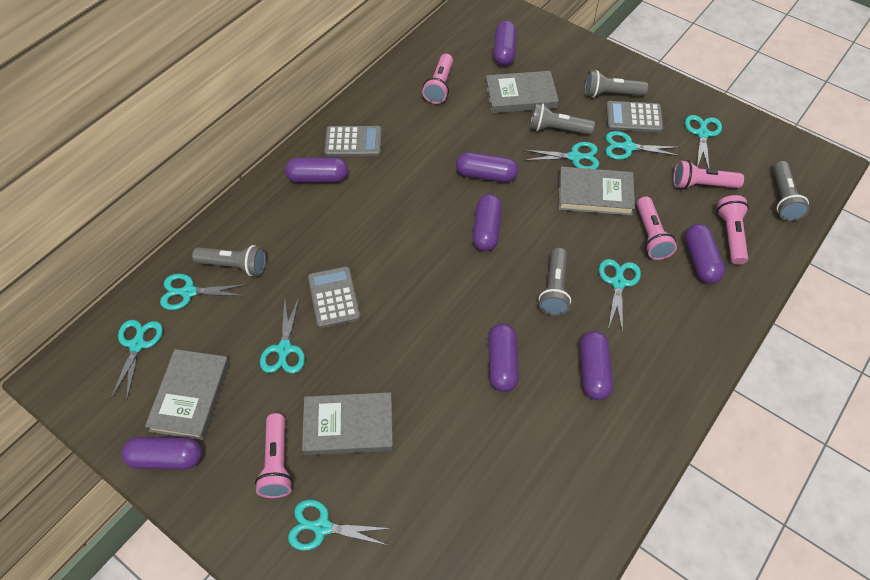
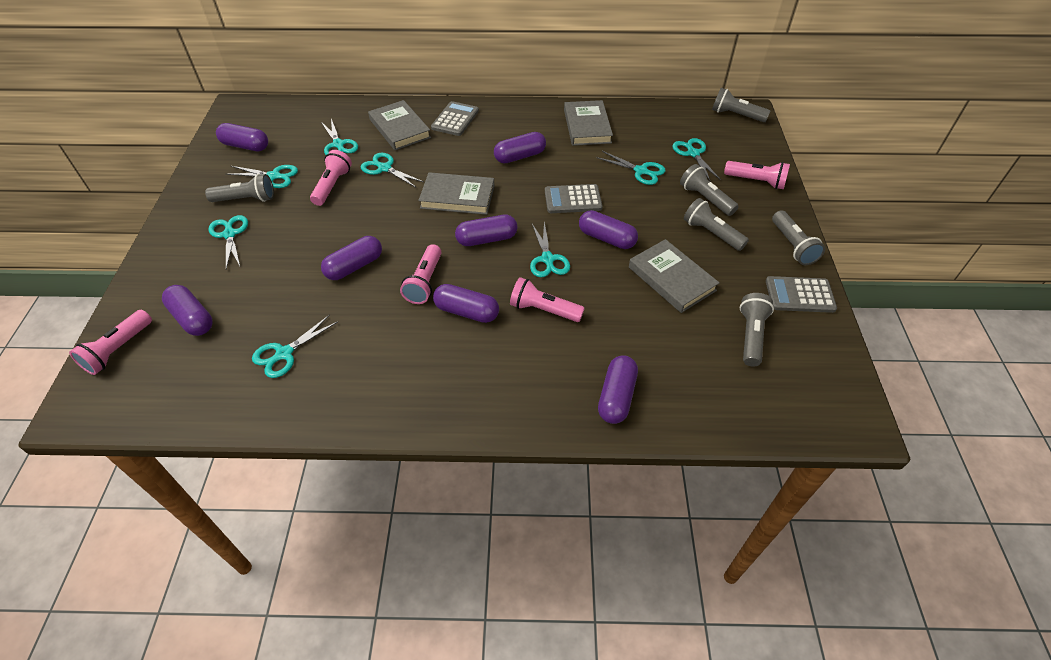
grey flashlight: 5 -> 6

